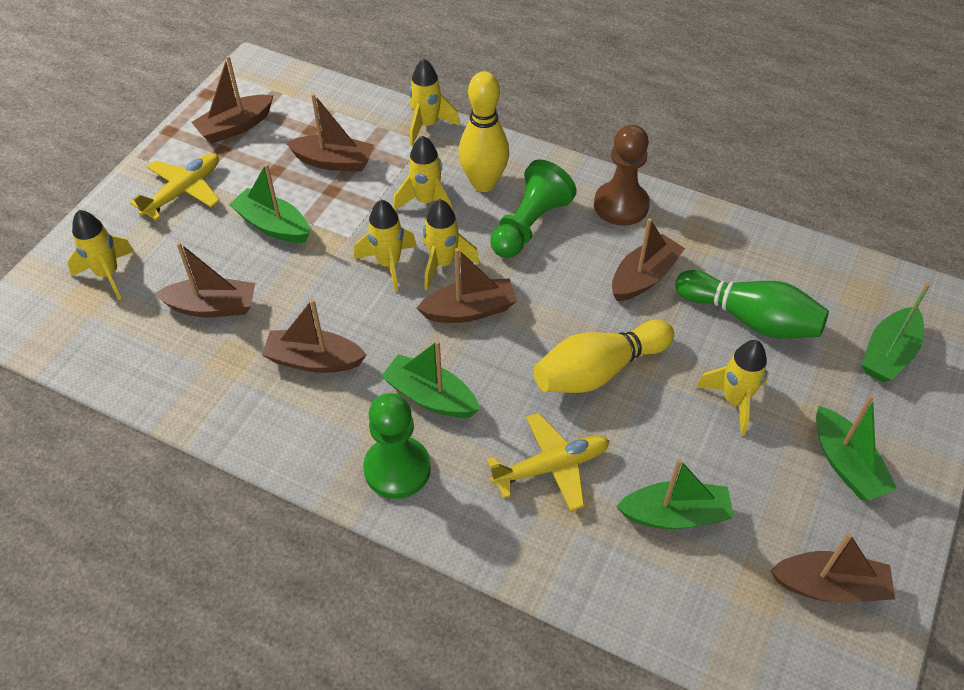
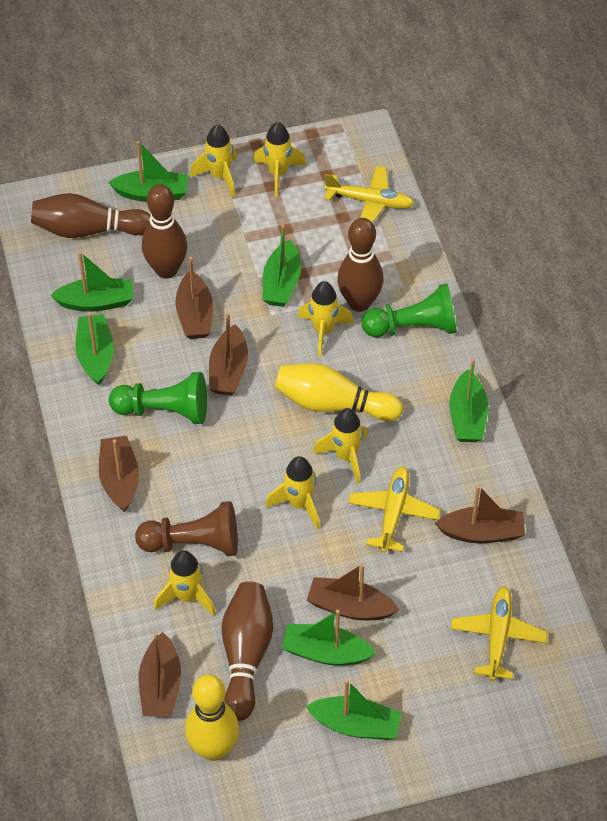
brown boat: 7 -> 6
brown bowling pin: 0 -> 4
green boat: 5 -> 7
green bowling pin: 1 -> 0
yellow plane: 2 -> 3

